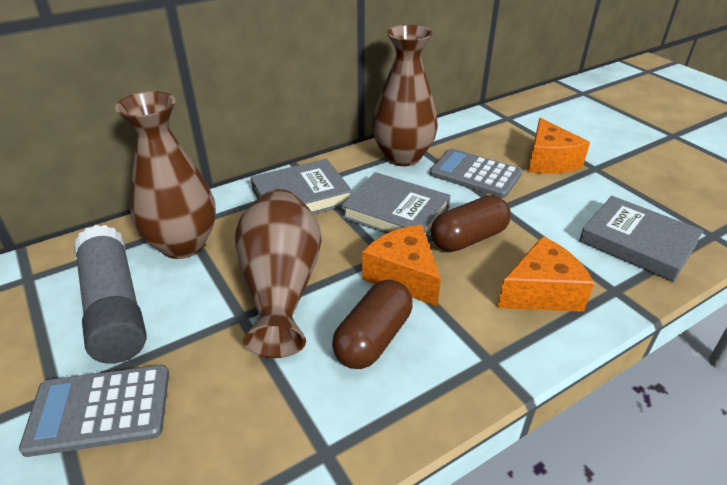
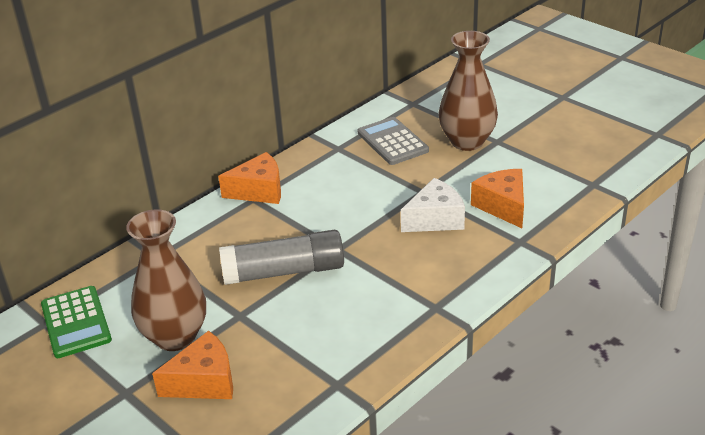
brown capsule: 2 -> 0
brown vase: 3 -> 2
green calculator: 0 -> 1
grey book: 3 -> 0
grey calculator: 2 -> 1
white cheese: 0 -> 1

